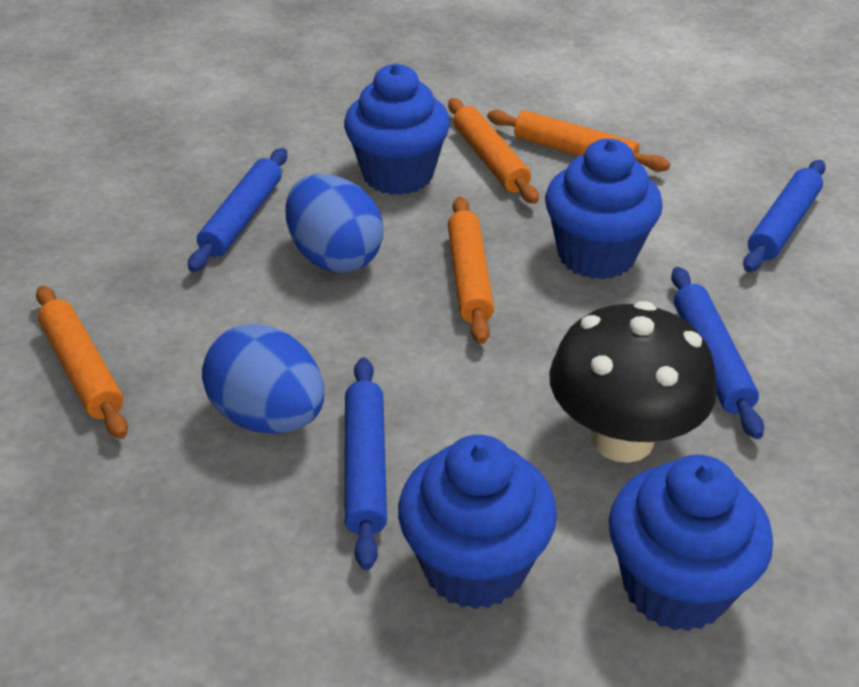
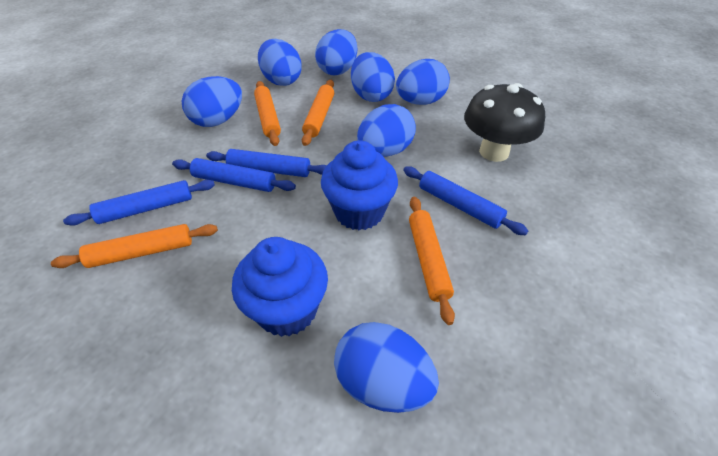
blue cupcake: 4 -> 2
blue egg: 2 -> 7

